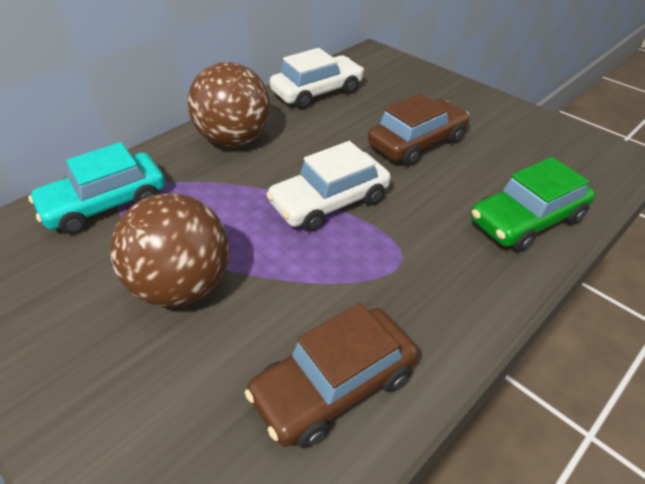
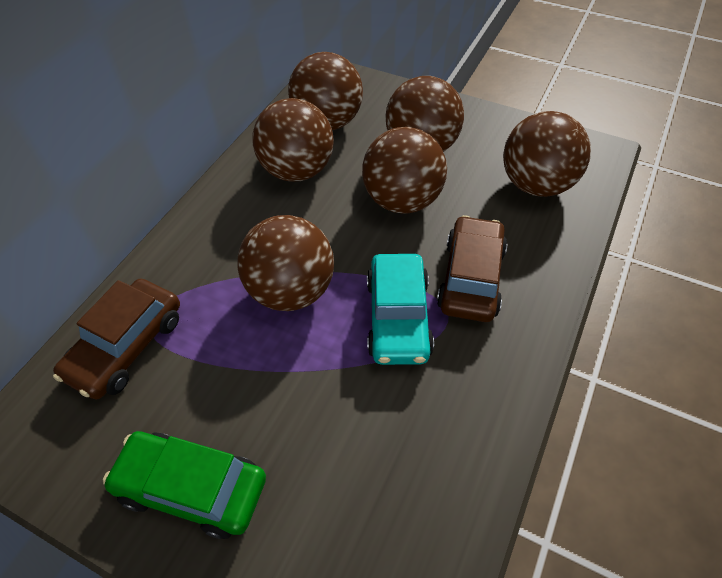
brown ball: 2 -> 6
white car: 2 -> 0

